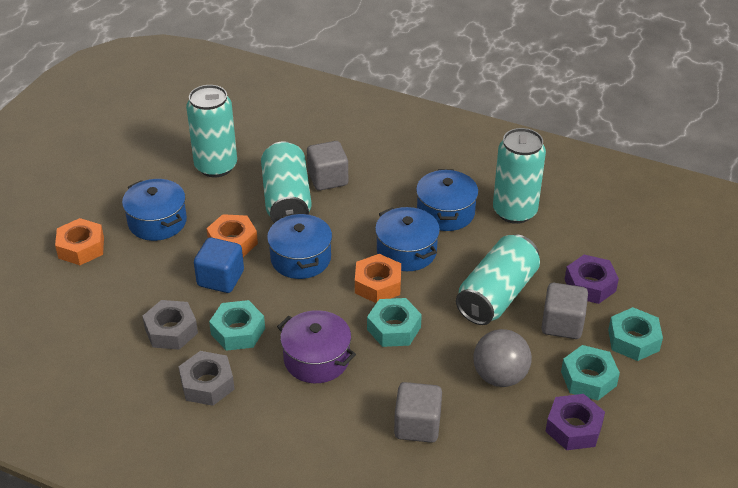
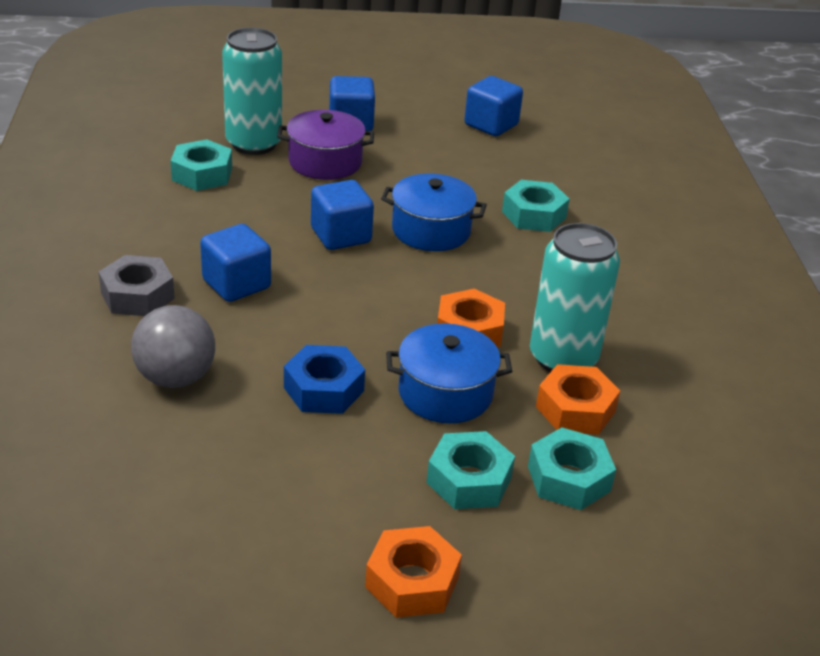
blue cube: 1 -> 4
blue nut: 0 -> 1
blue pot: 4 -> 2
grey cube: 3 -> 0
grey nut: 2 -> 1
purple nut: 2 -> 0
turquoise can: 4 -> 2

